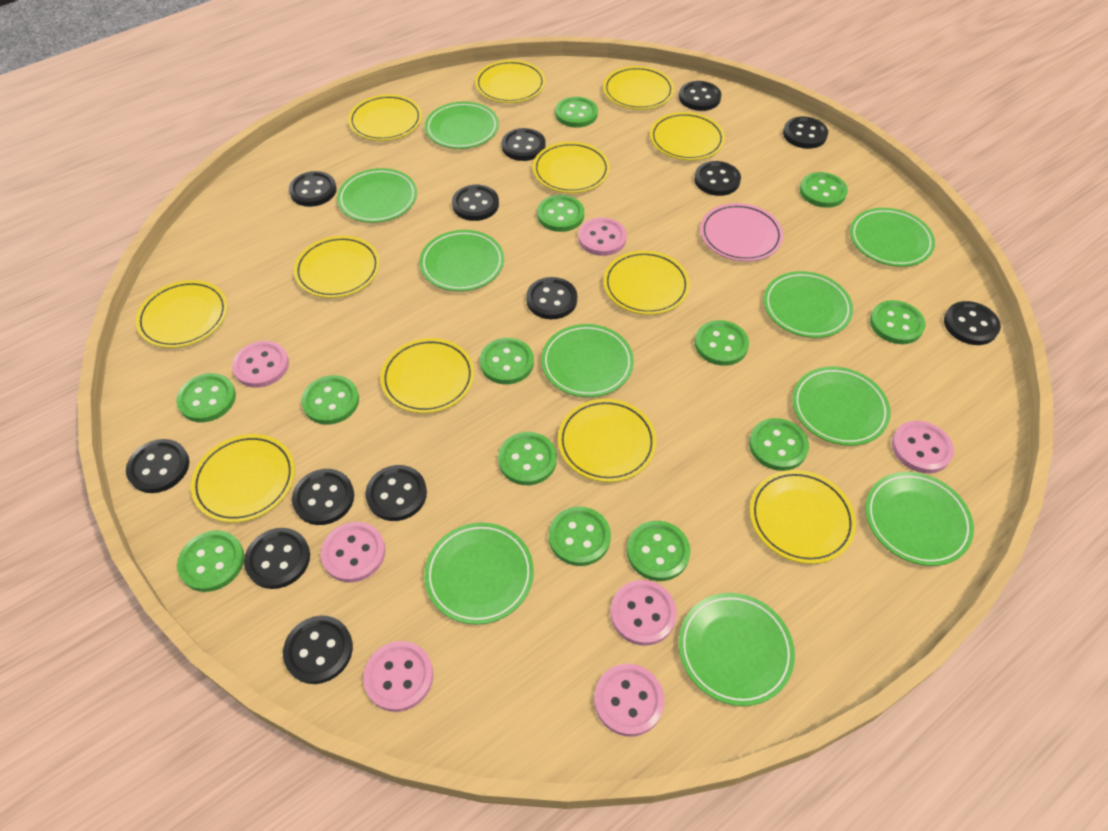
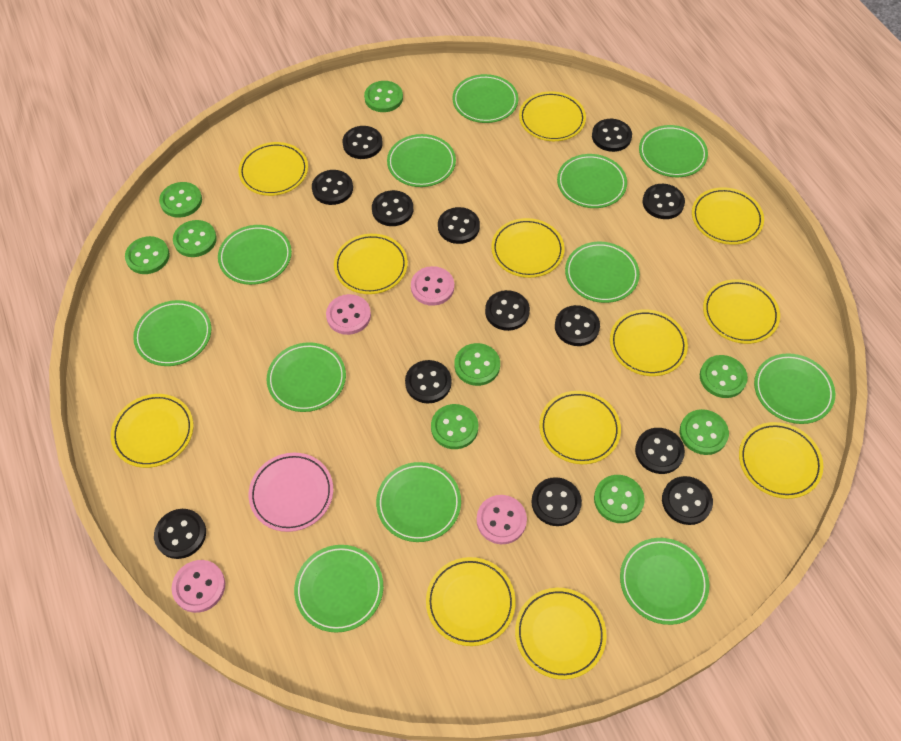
green button: 13 -> 9
green plate: 10 -> 12
pink button: 7 -> 4

